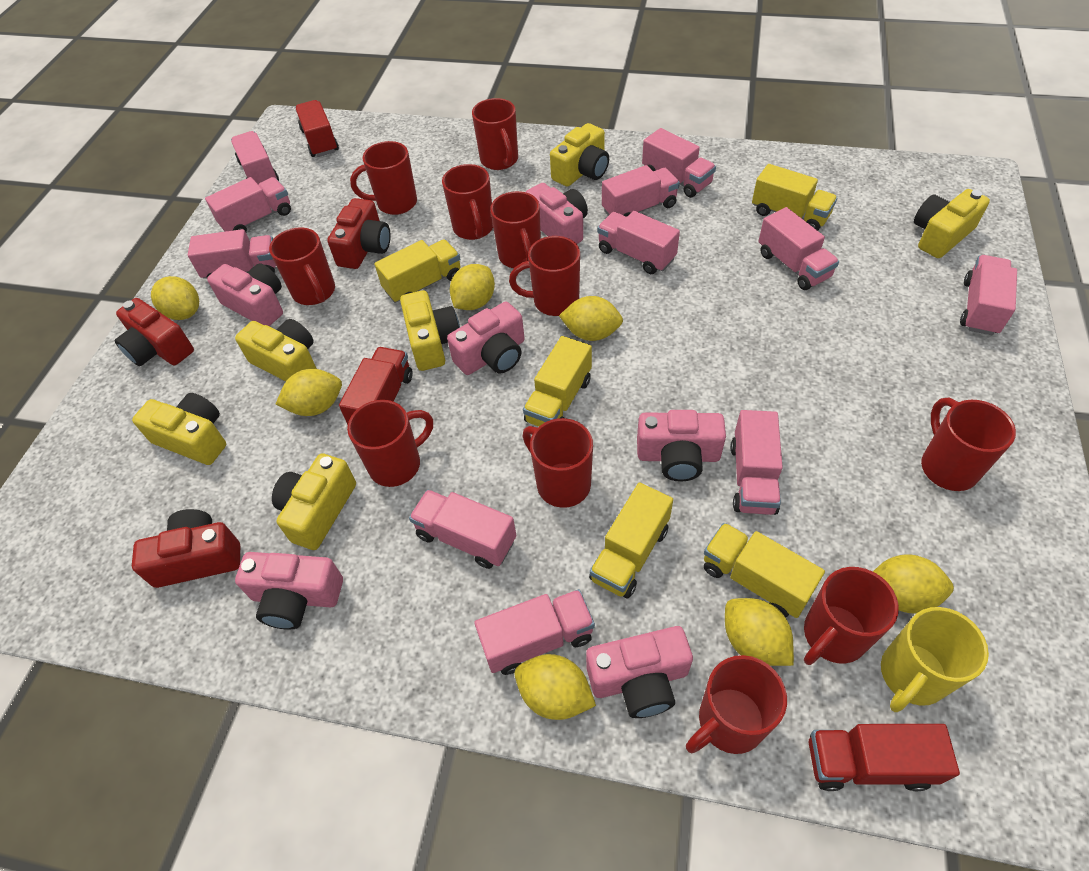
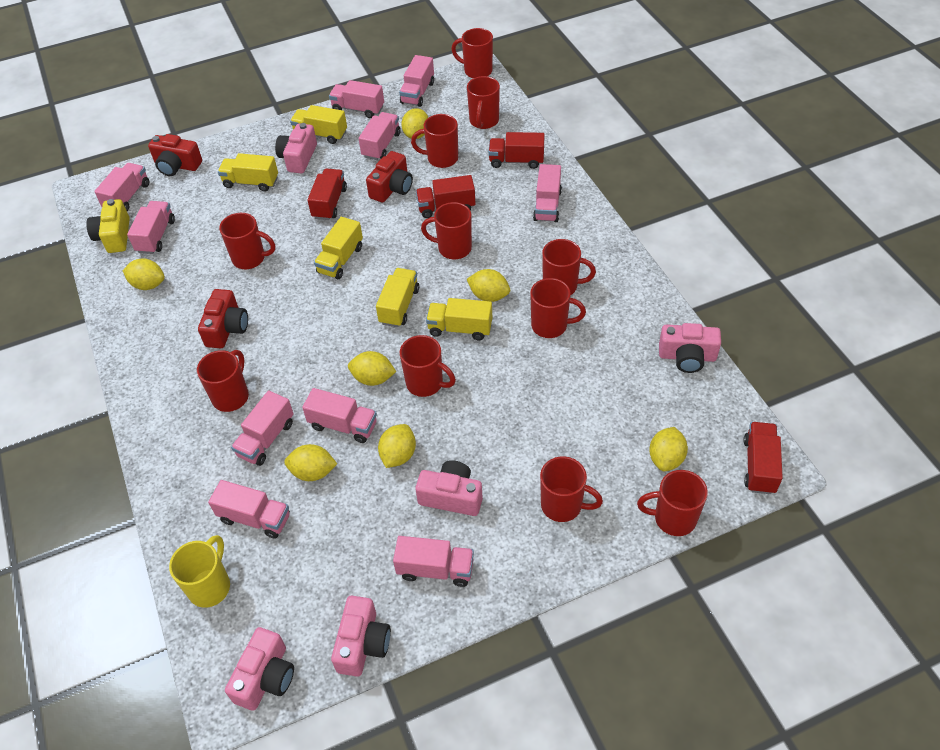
pink camera: 6 -> 5
pink truck: 11 -> 10
red truck: 3 -> 4
yellow camera: 6 -> 1

